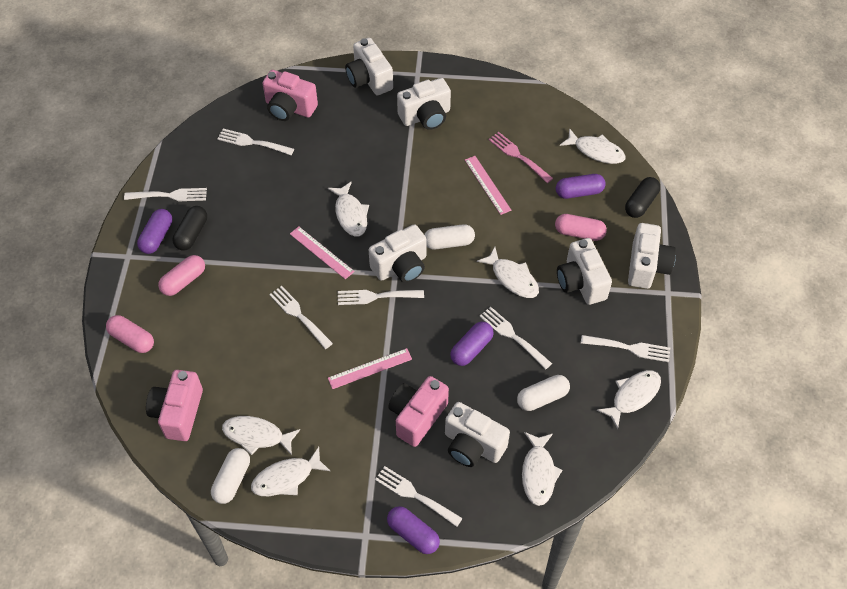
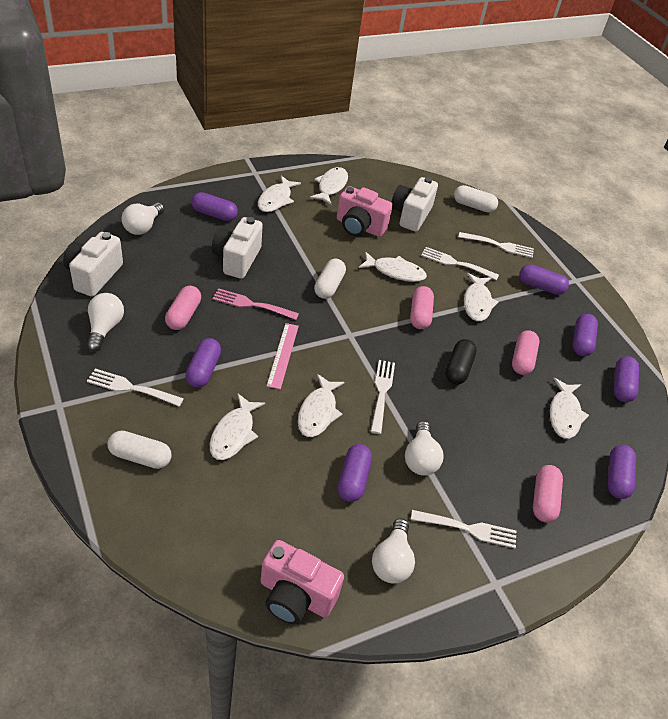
black capsule: 2 -> 1
pink camera: 3 -> 2
pink capsule: 3 -> 4
pink ruler: 3 -> 1
purple capsule: 4 -> 7
white camera: 6 -> 3
white fork: 7 -> 5
white light bulb: 0 -> 4

